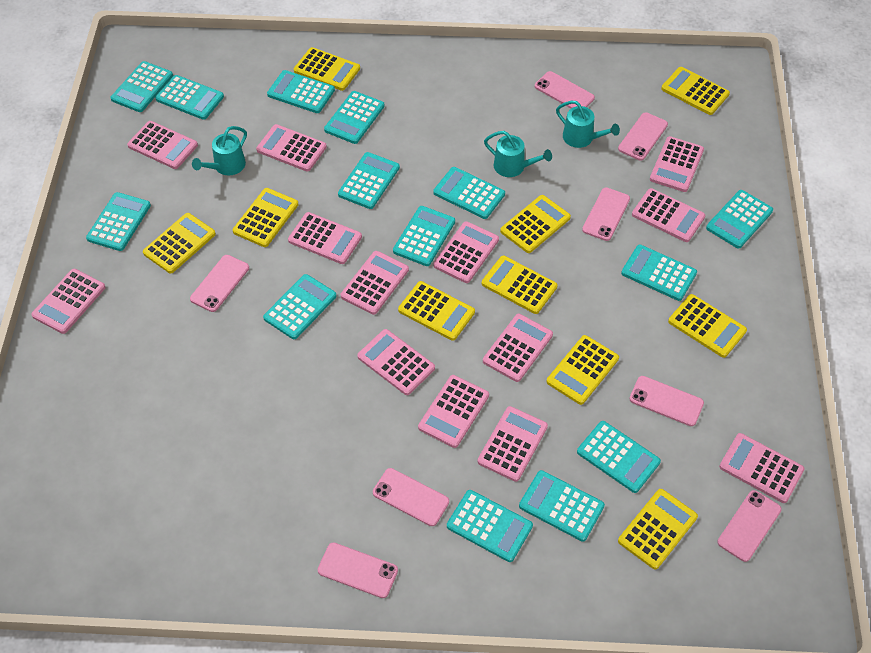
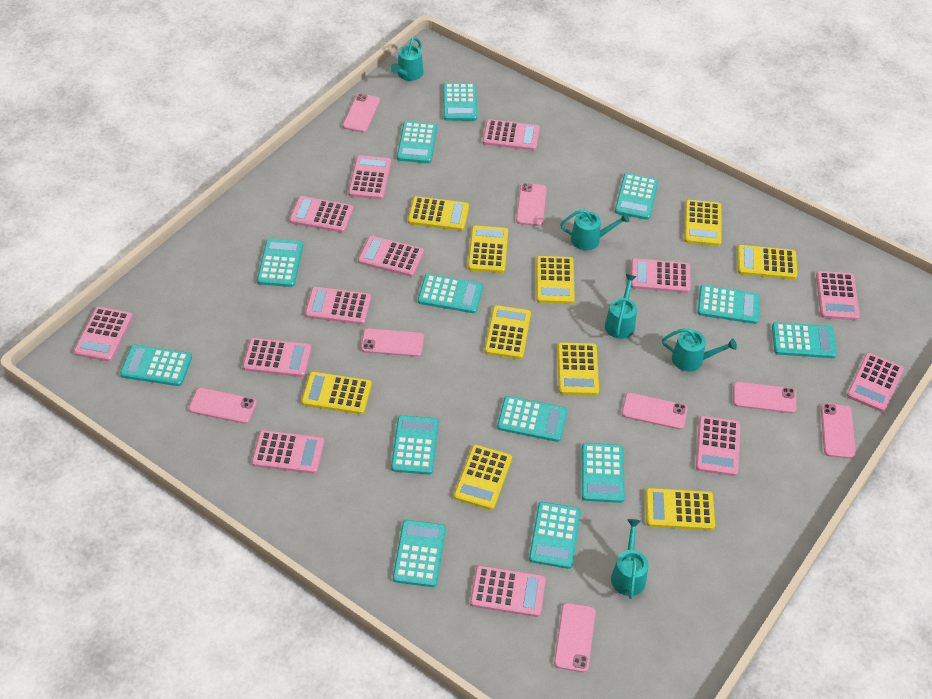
turquoise calculator: 14 -> 13
turquoise watering can: 3 -> 5

